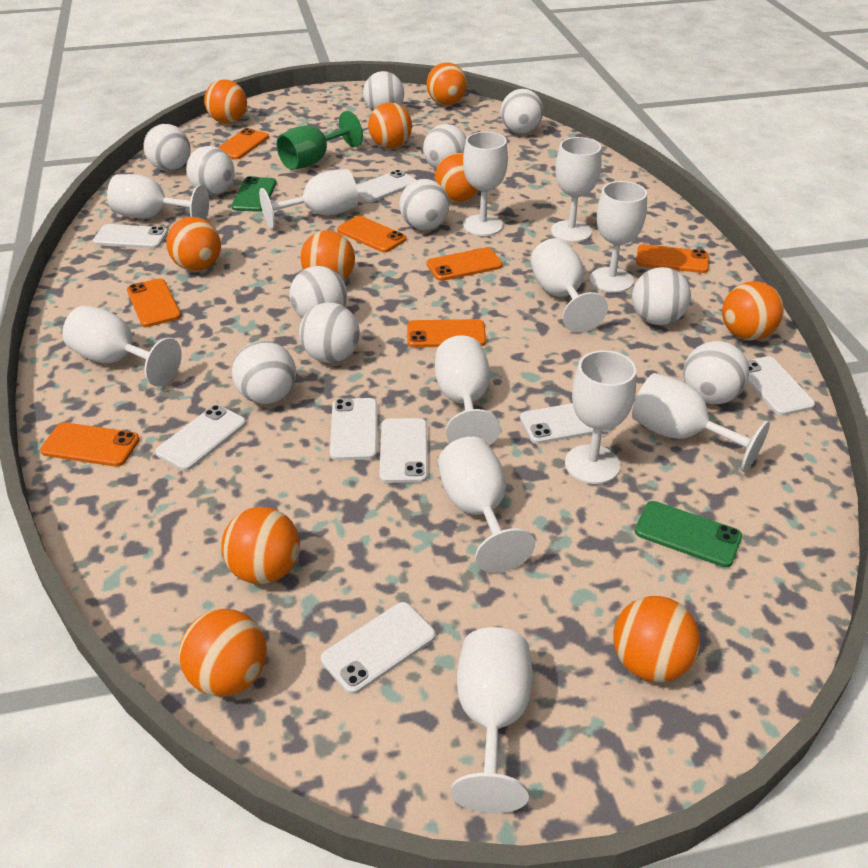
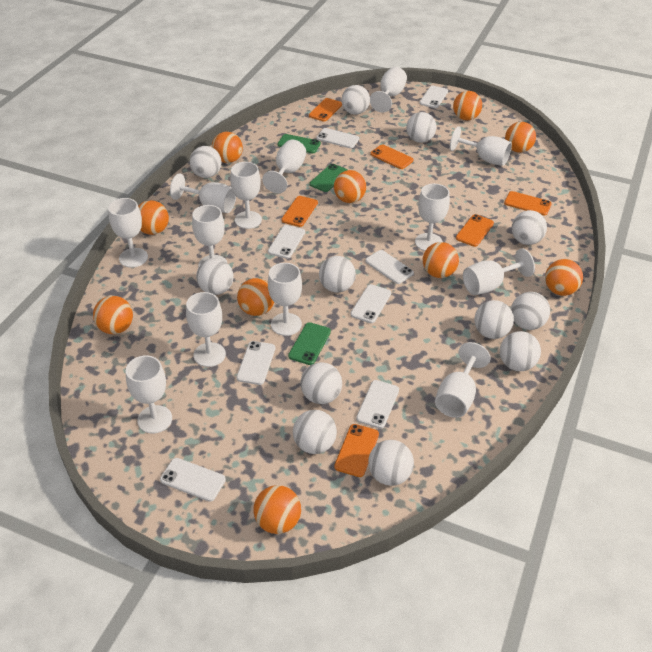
green goblet: 1 -> 0
green phone: 2 -> 3
orange phone: 7 -> 6
white ball: 11 -> 12
white goblet: 12 -> 13

